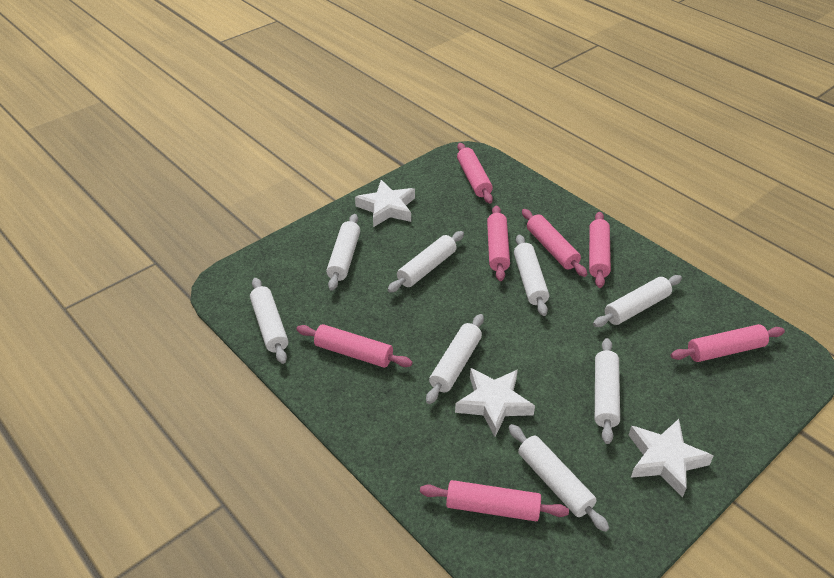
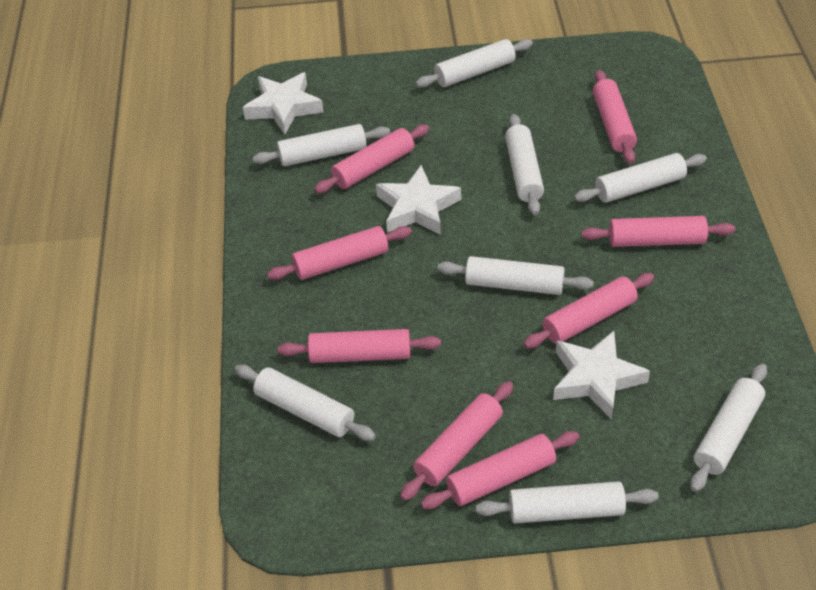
pink rolling pin: 7 -> 8

